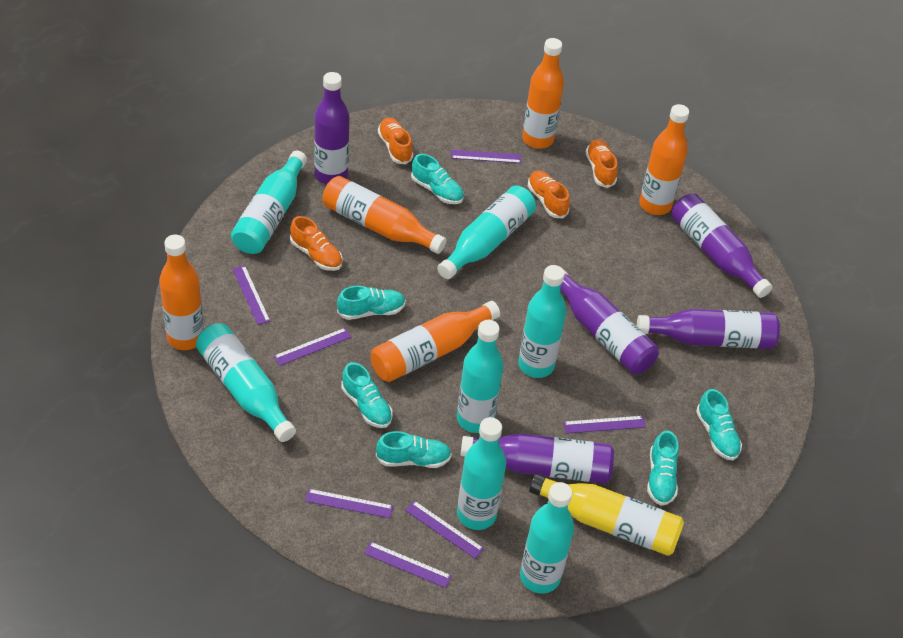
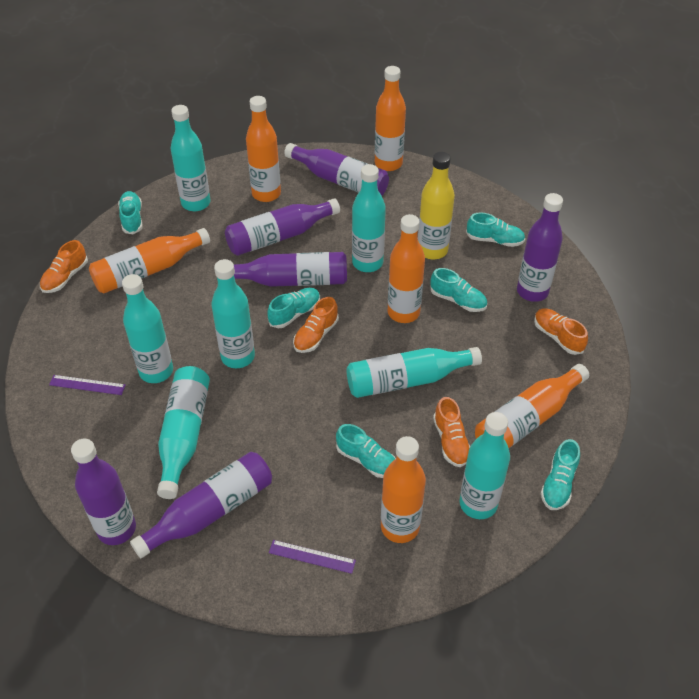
orange bottle: 5 -> 6
purple bottle: 5 -> 6
purple ruler: 7 -> 2

